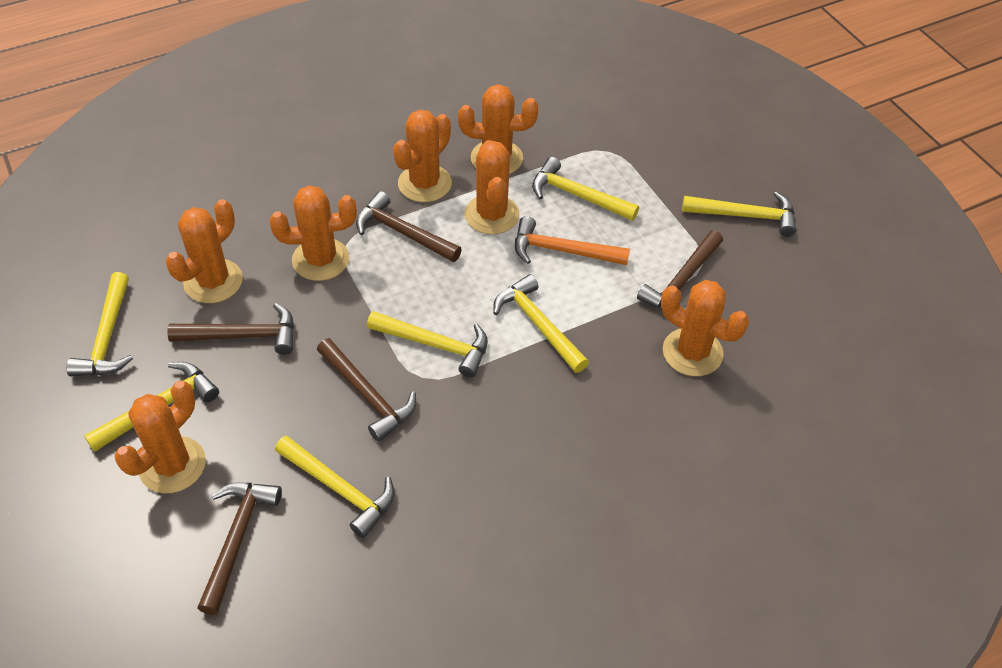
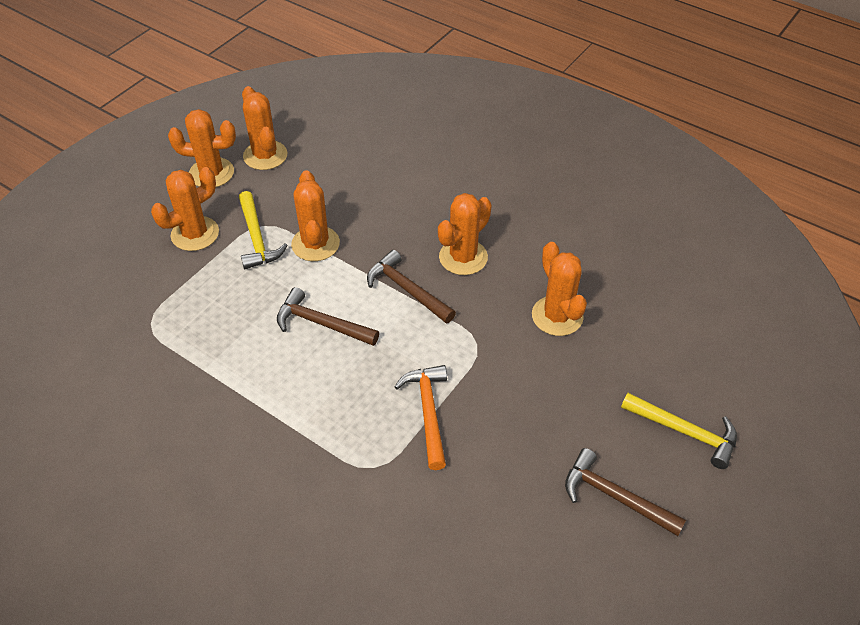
brown hammer: 5 -> 3
orange cactus: 7 -> 6
yellow hammer: 7 -> 2

